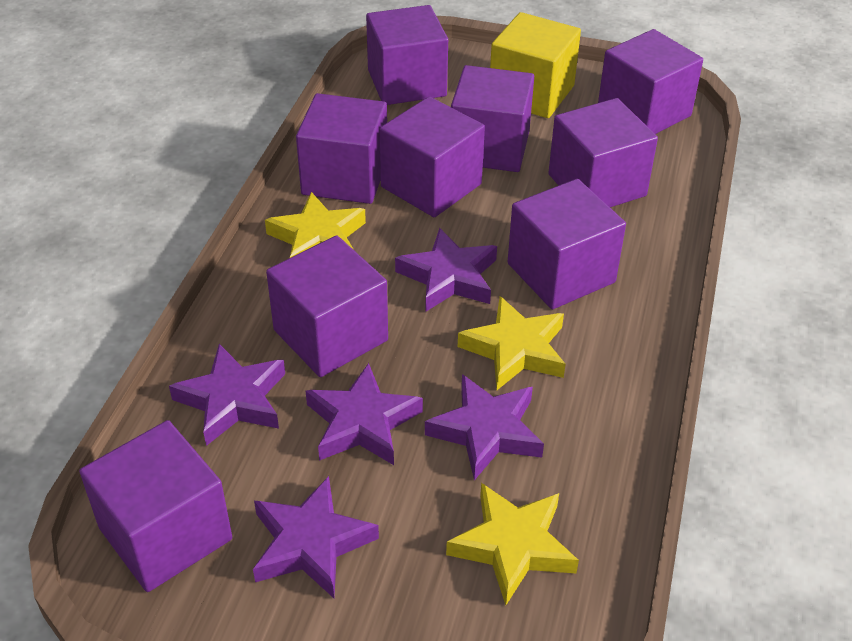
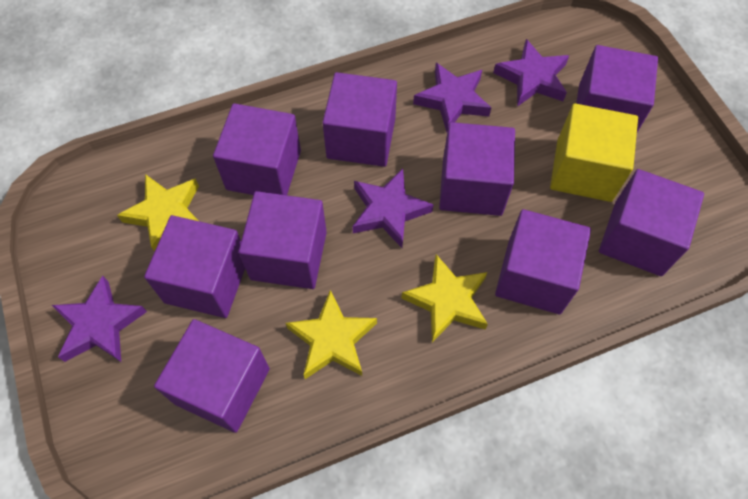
purple star: 5 -> 4

